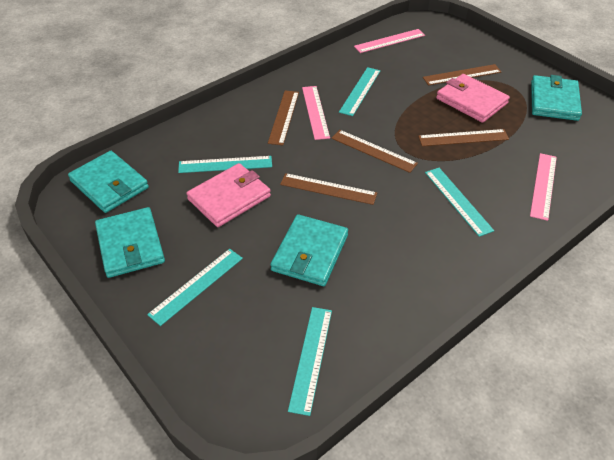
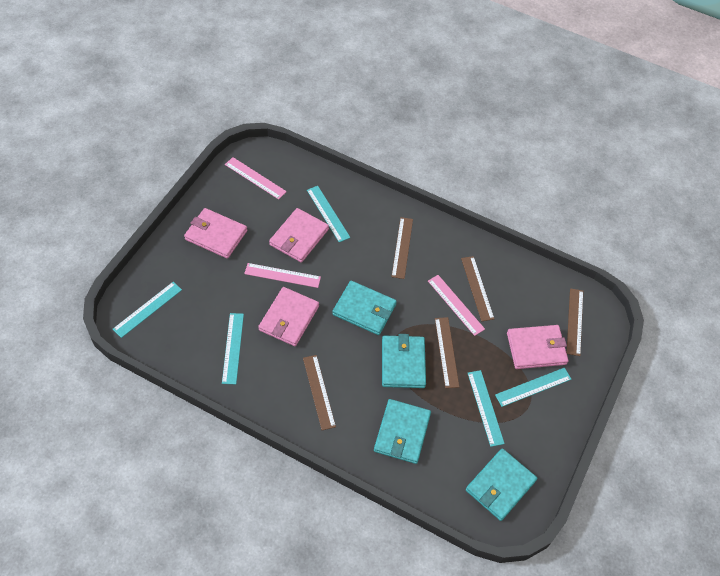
pink wallet: 2 -> 4

